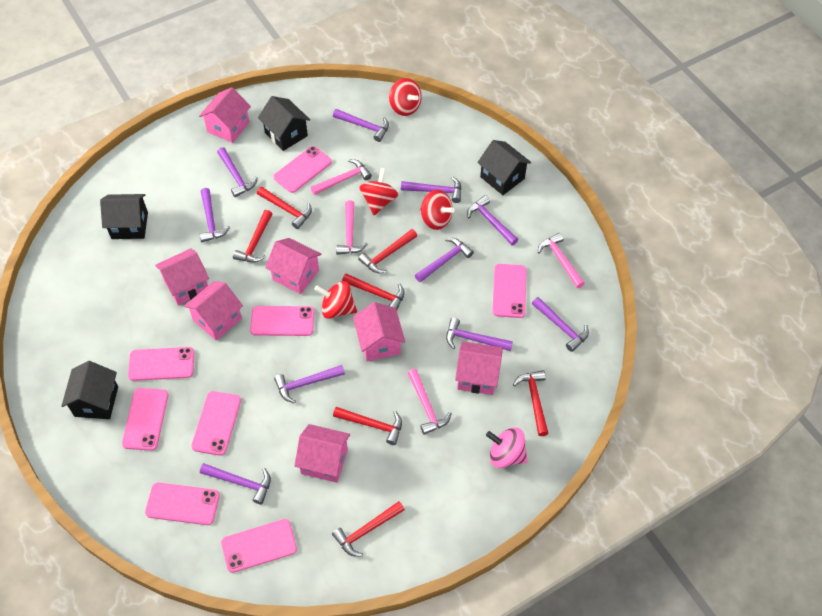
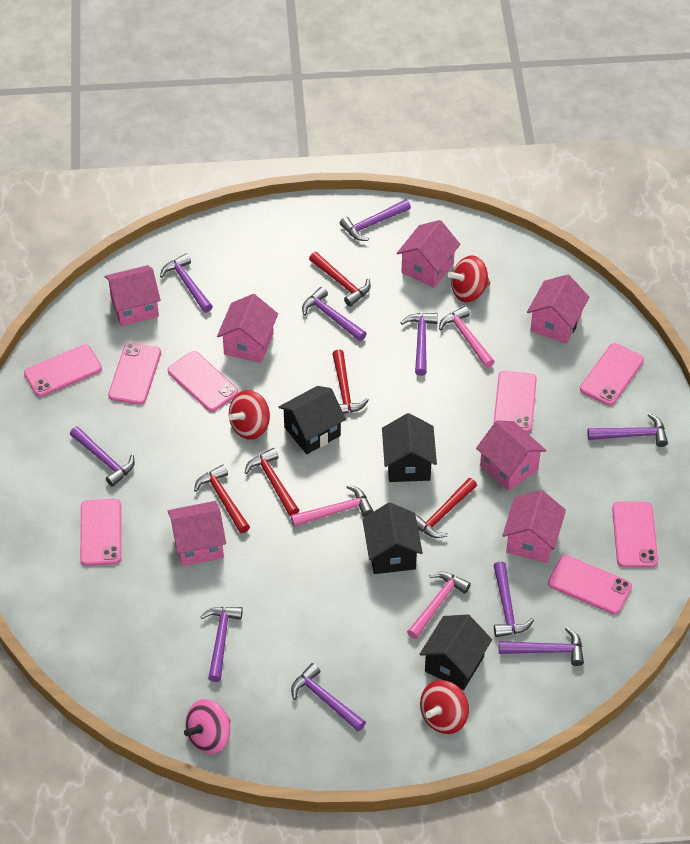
pink hammer: 4 -> 3
red hammer: 7 -> 5
red spinning top: 4 -> 3

